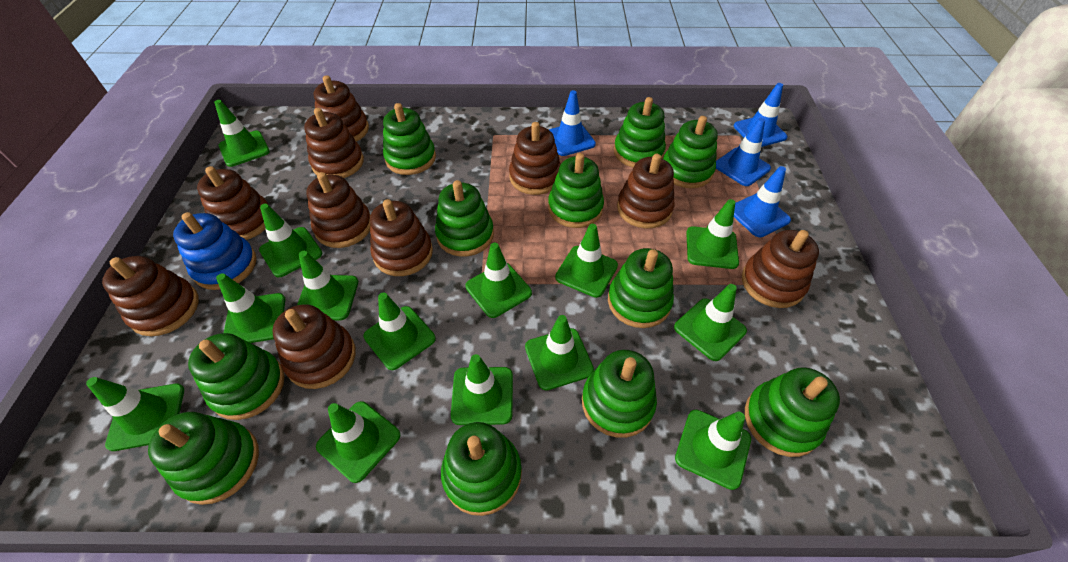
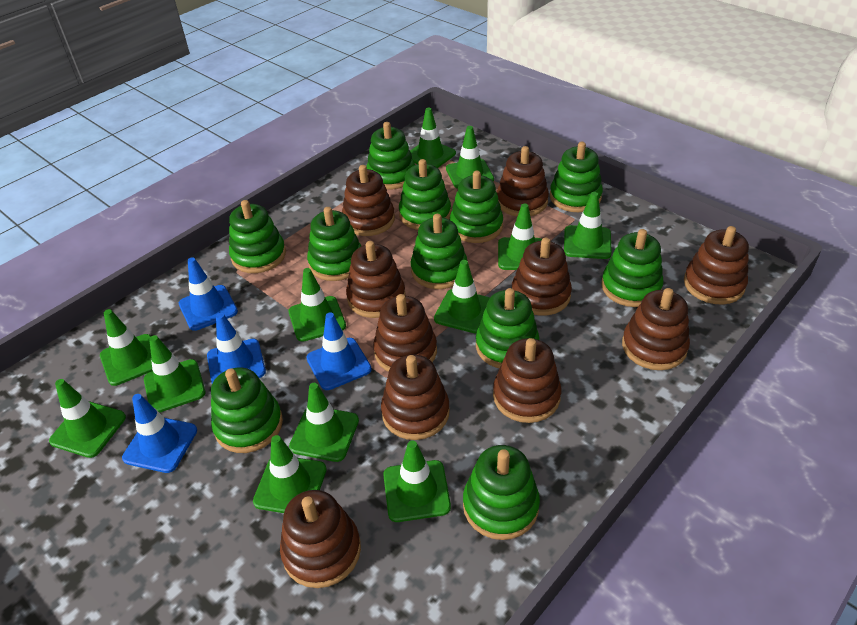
blue stacking toy: 1 -> 0
green traffic cone: 14 -> 12

